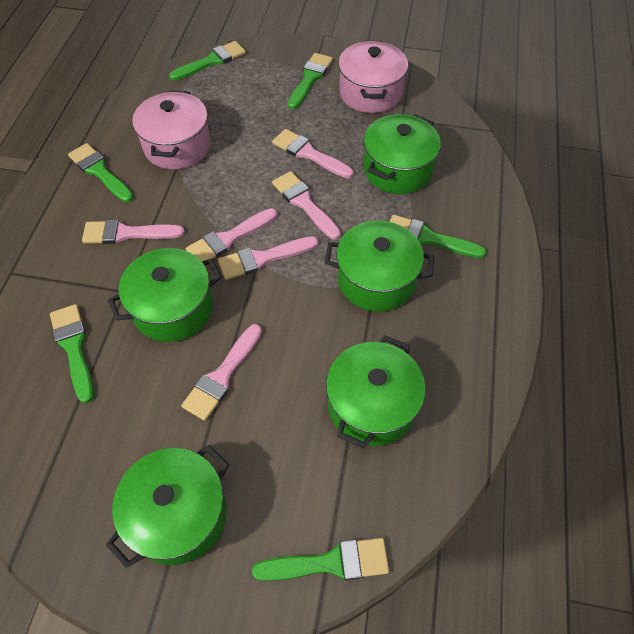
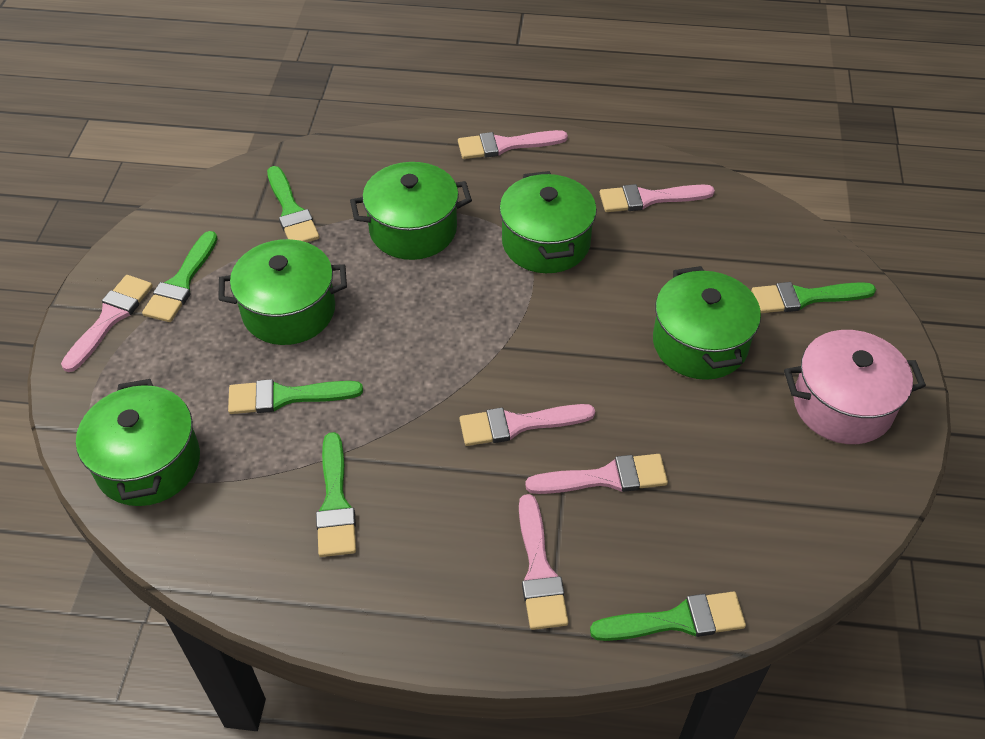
pink pot: 2 -> 1

